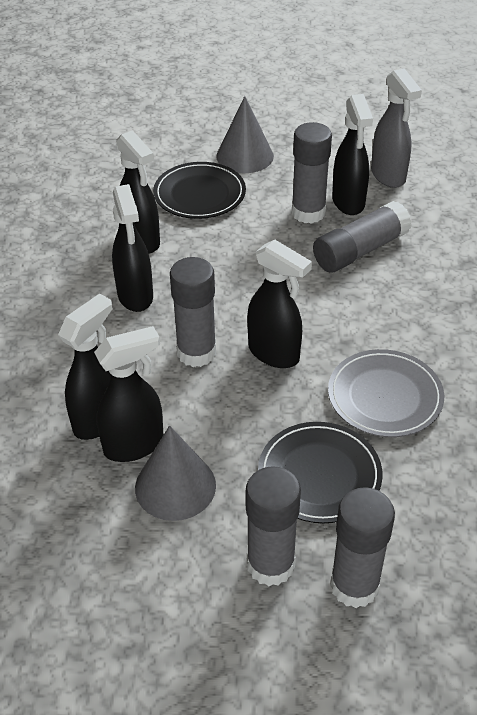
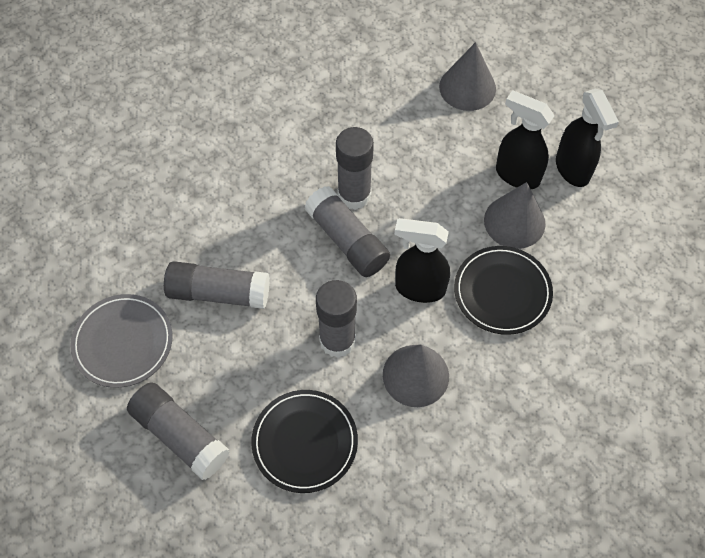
black spray bottle: 6 -> 3
grey cone: 2 -> 3
grey spray bottle: 1 -> 0

